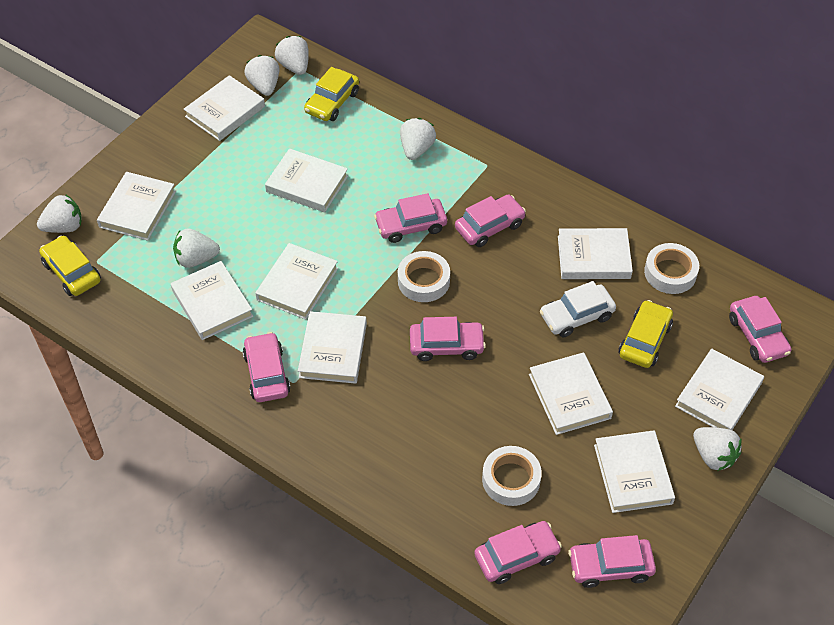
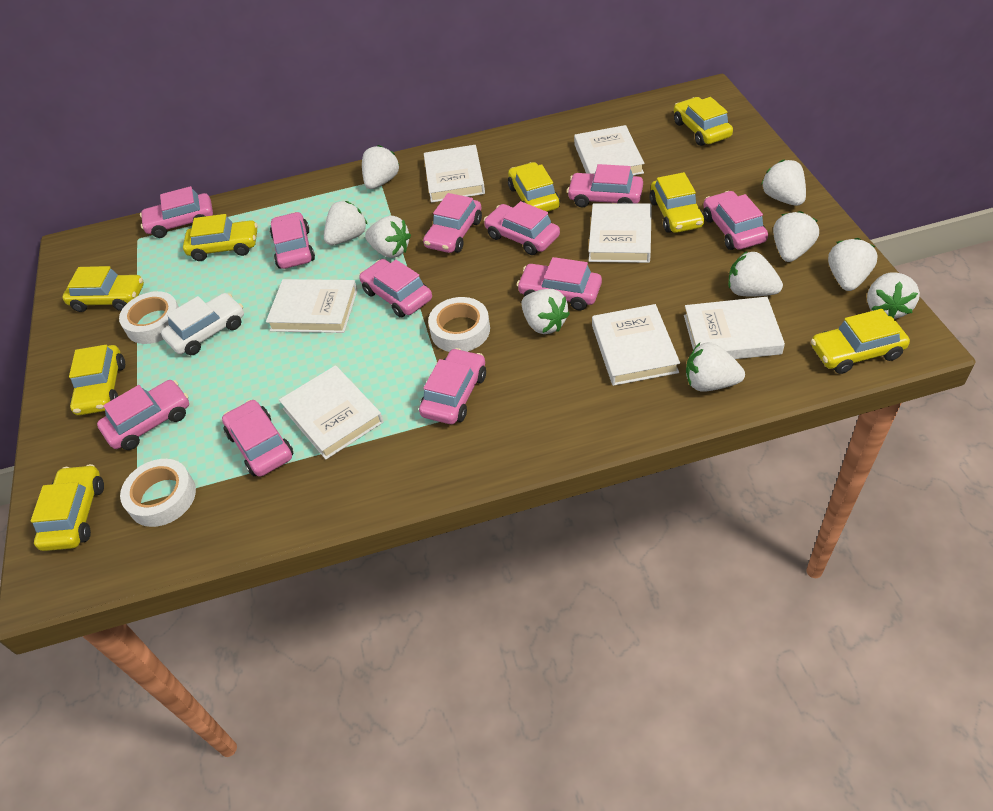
pink car: 7 -> 11
white book: 10 -> 7
white strawberry: 6 -> 10
yellow car: 3 -> 8

